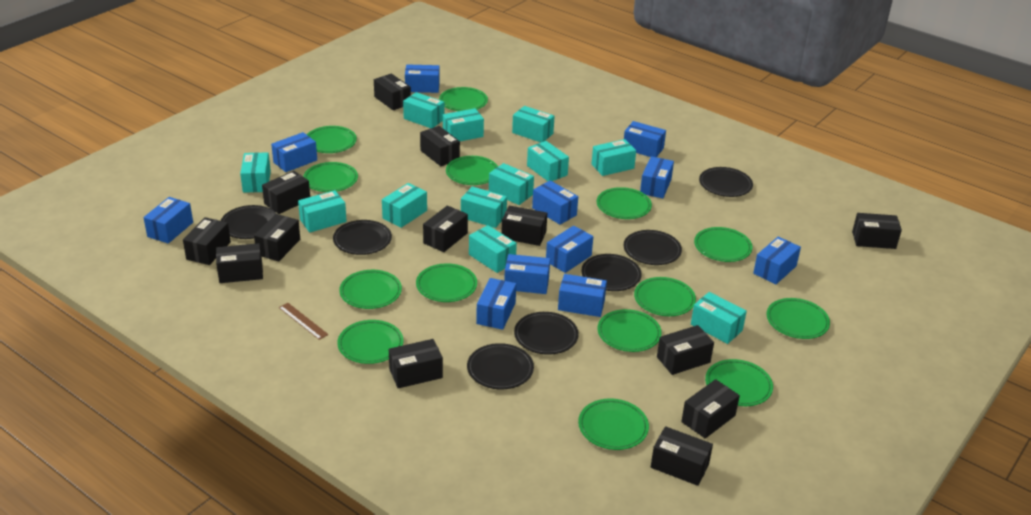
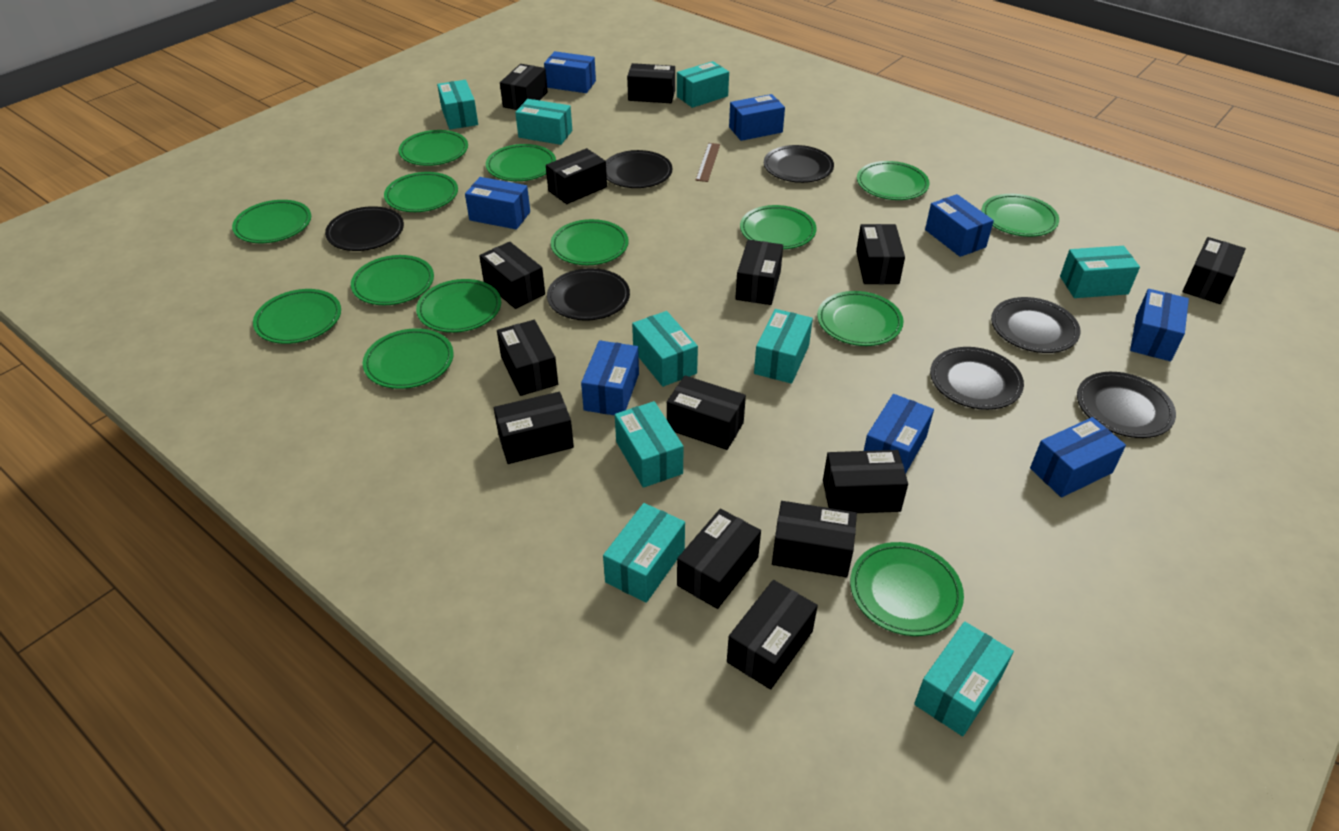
black box: 13 -> 14
blue box: 11 -> 8
turquoise box: 12 -> 9

